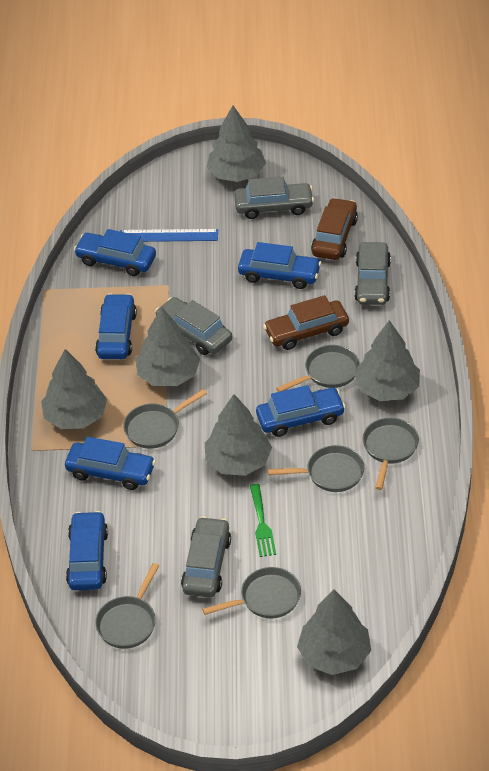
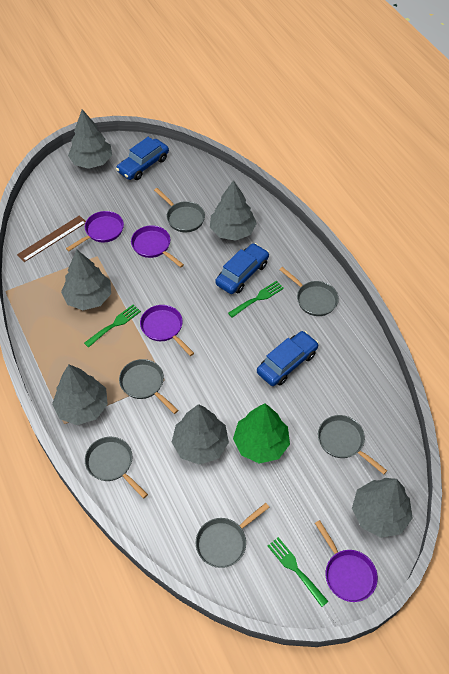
blue car: 6 -> 3
blue ruler: 1 -> 0
brown car: 2 -> 0
brown ruler: 0 -> 1
green fork: 1 -> 3
green tree: 0 -> 1
grey car: 4 -> 0
purple pan: 0 -> 4

